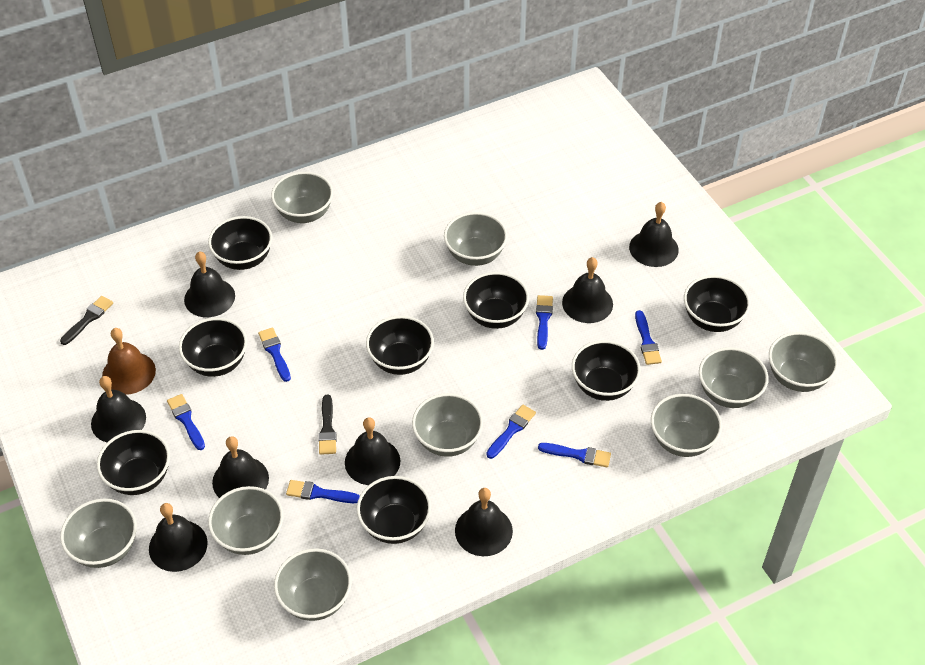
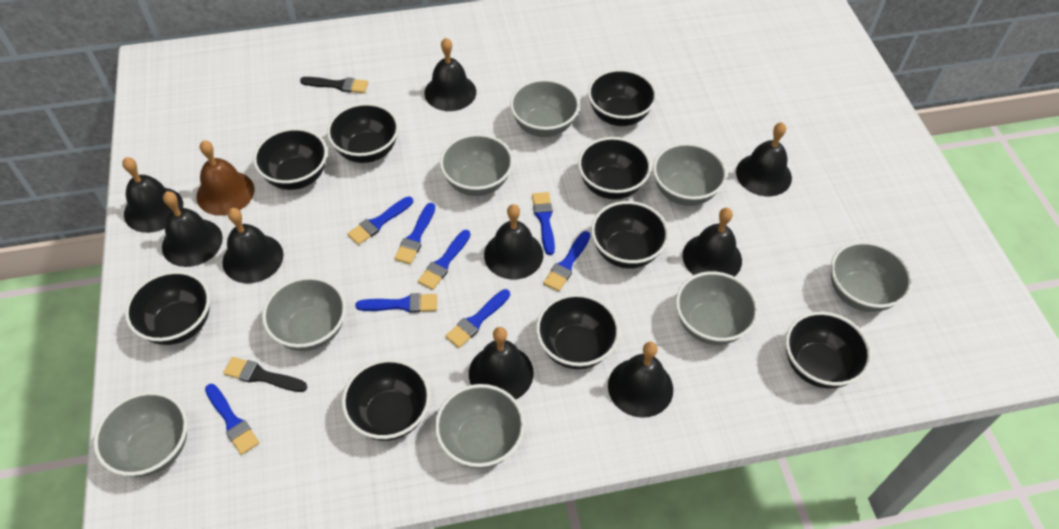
black bell: 8 -> 9
black bowl: 8 -> 9
blue brush: 7 -> 8
grey bowl: 9 -> 8

